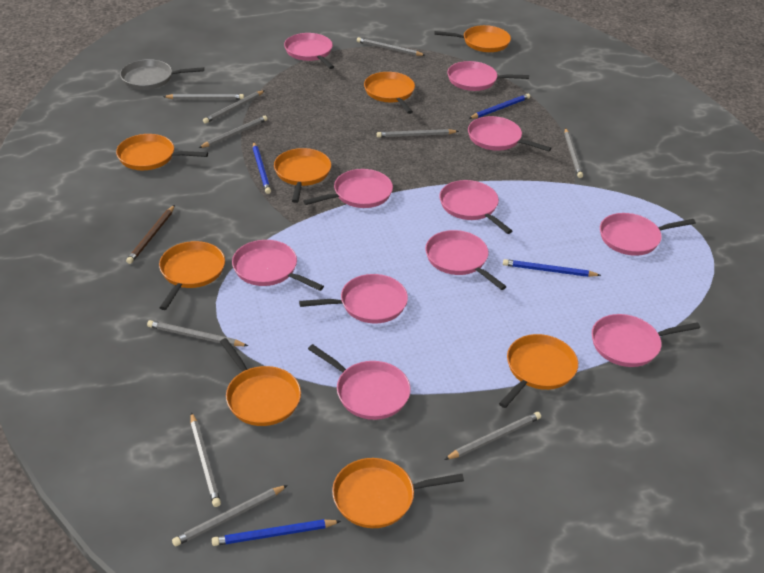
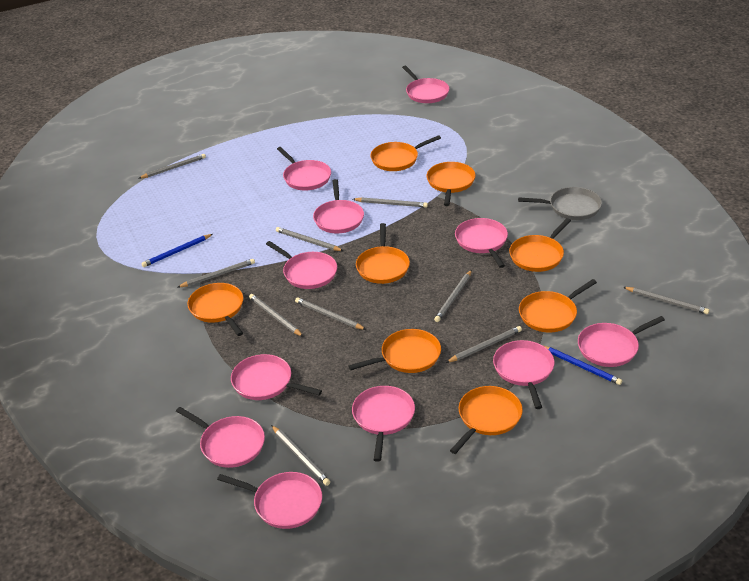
blue pencil: 4 -> 2
brown pencil: 1 -> 0

